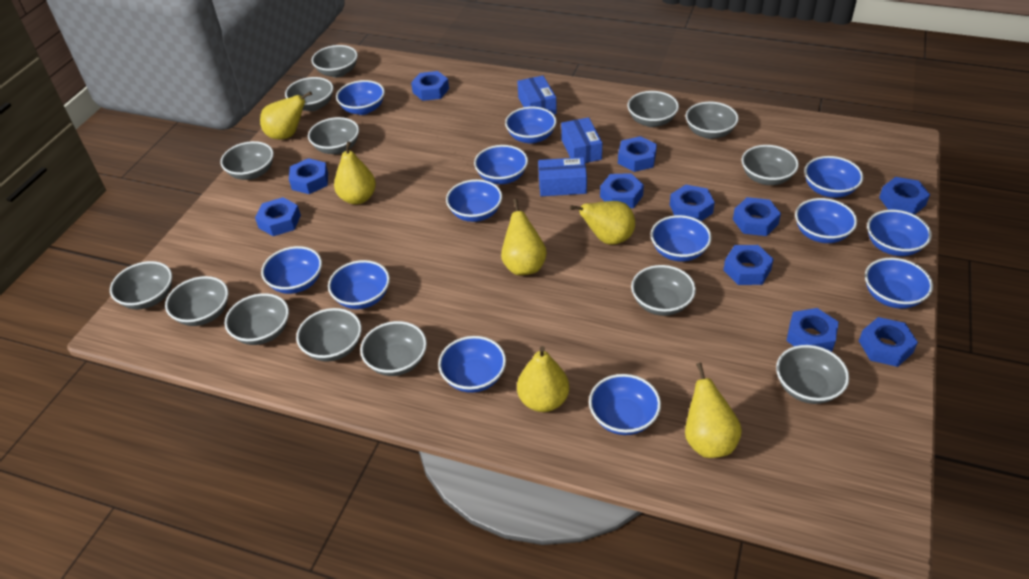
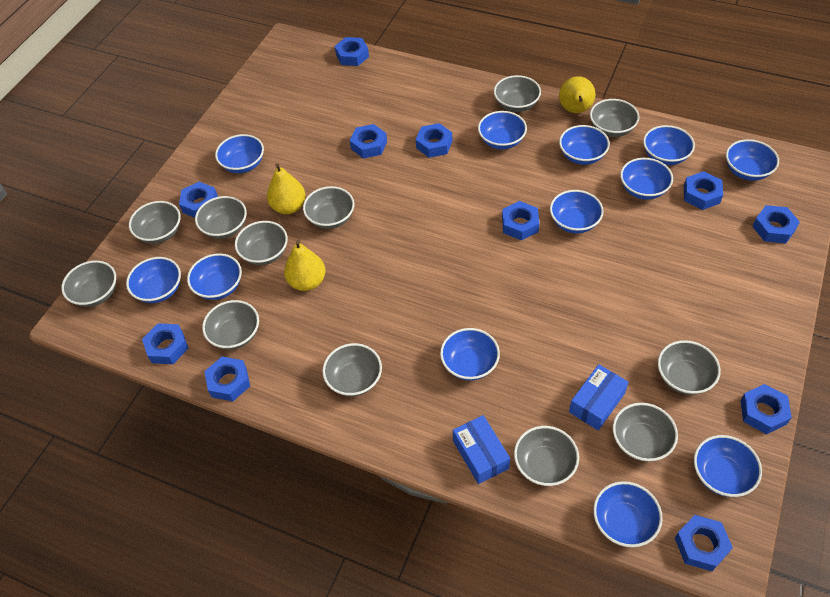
blue bowl: 13 -> 12
blue box: 3 -> 2
grey bowl: 14 -> 12
yellow pear: 6 -> 3

